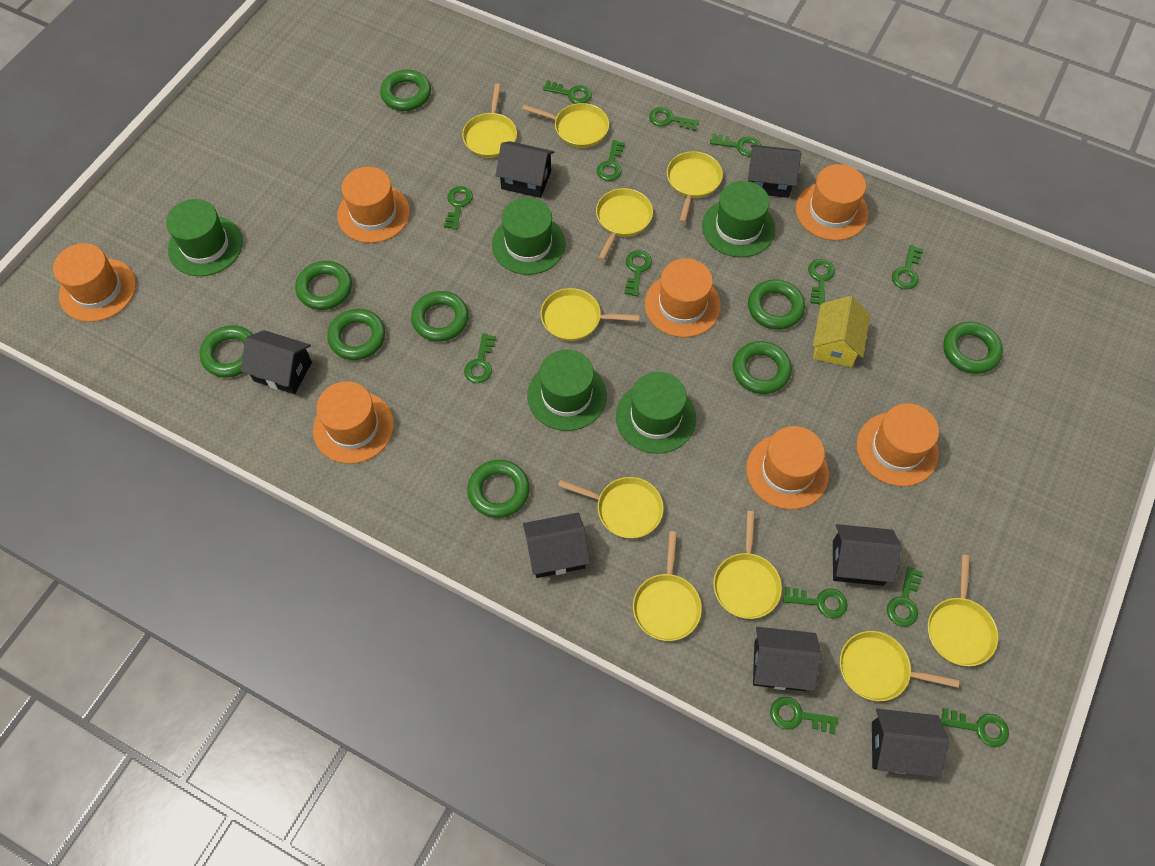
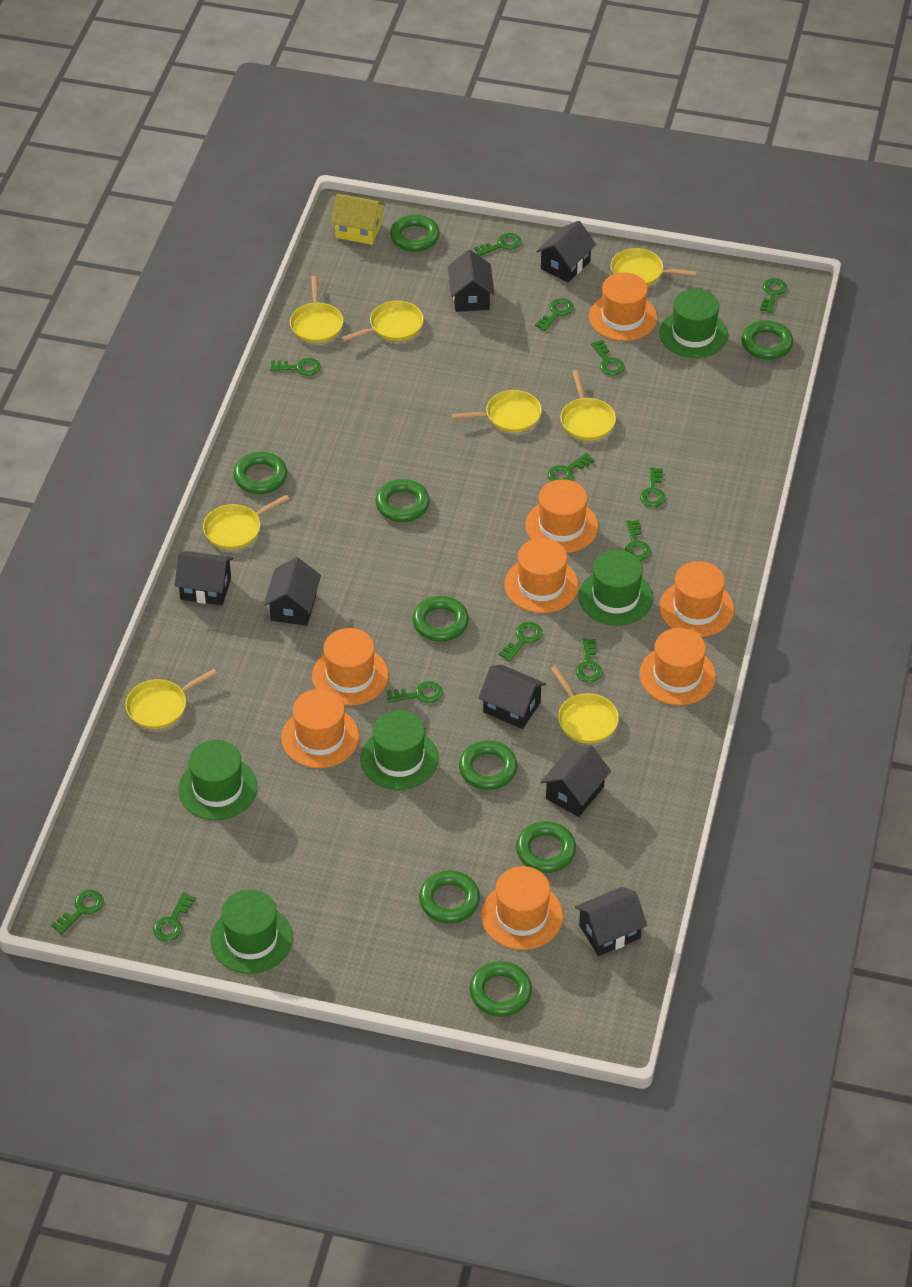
orange hat: 7 -> 8
yellow pan: 10 -> 8

